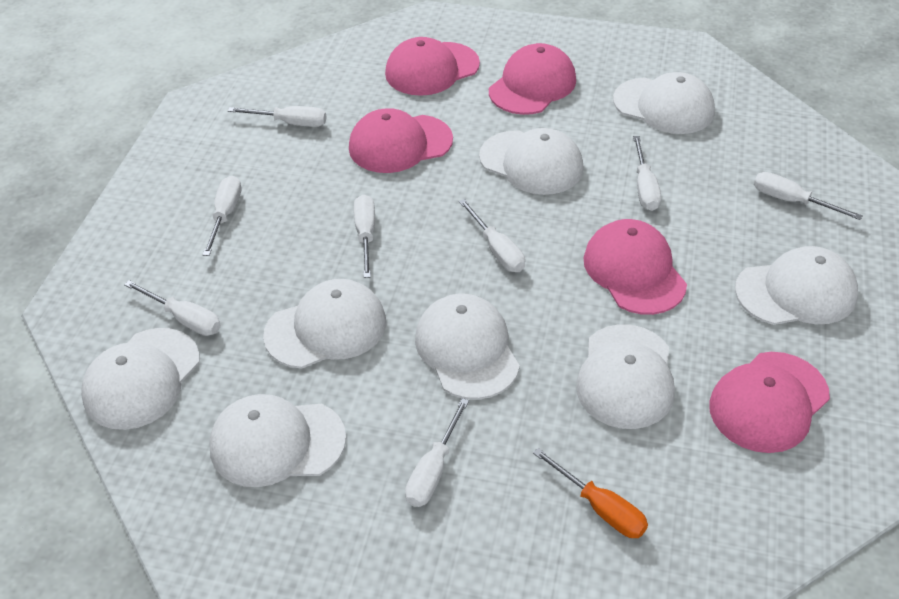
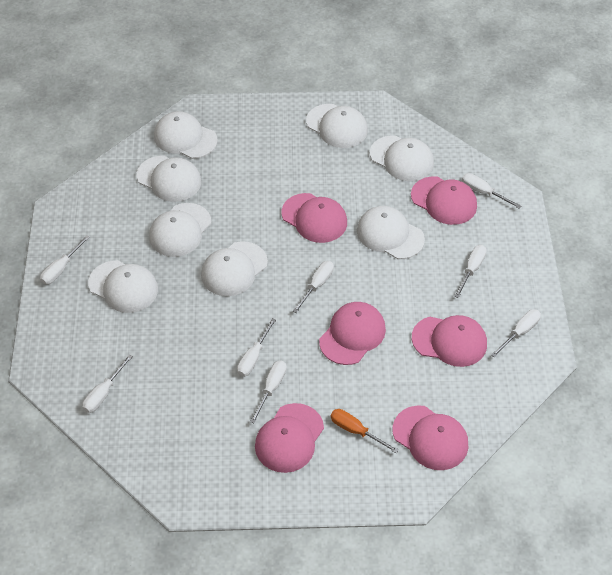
pink cap: 5 -> 6

